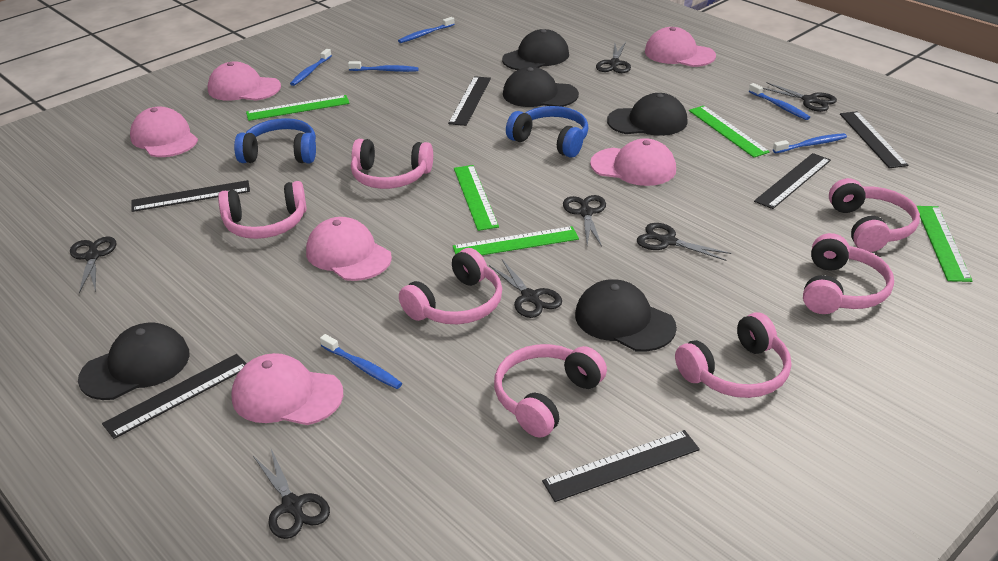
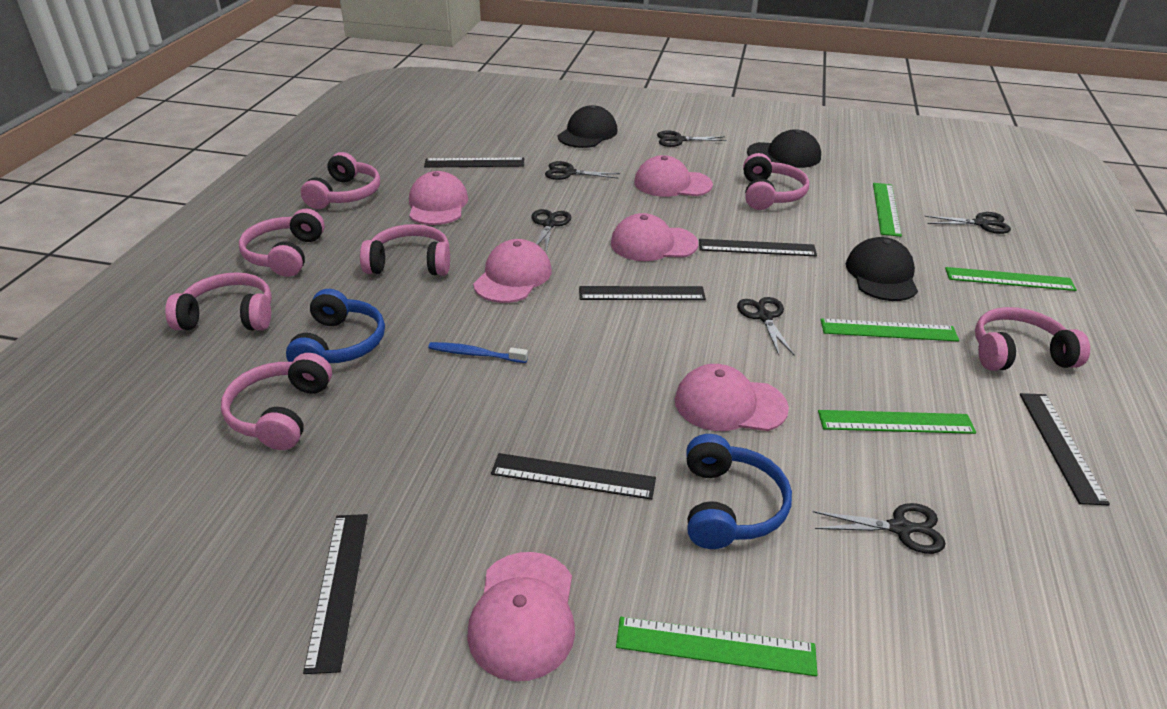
black cap: 5 -> 3
black scissors: 7 -> 6
blue toothbrush: 6 -> 1

